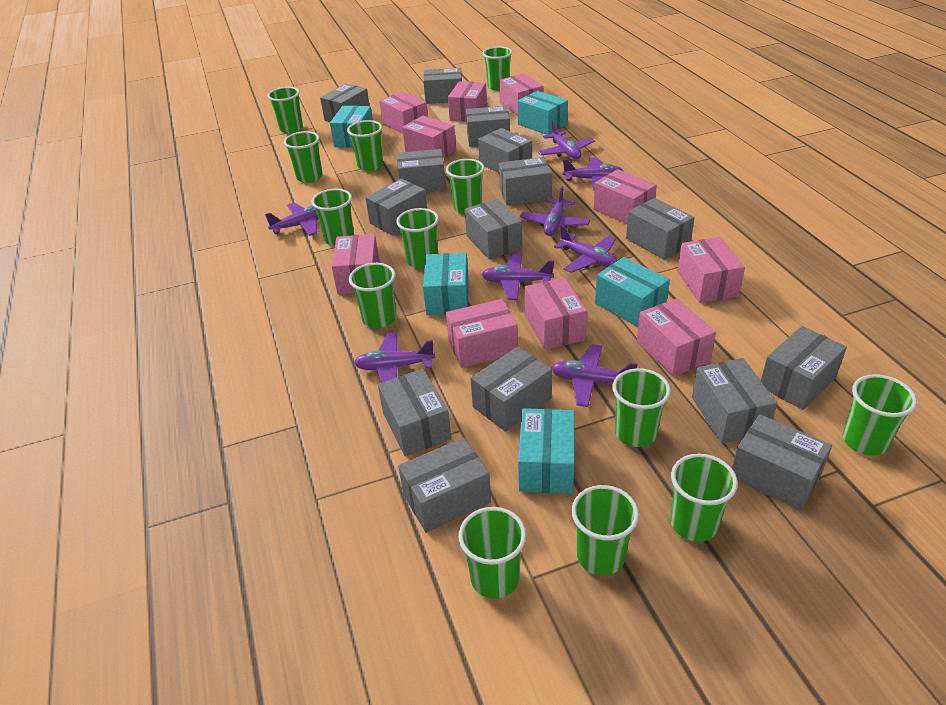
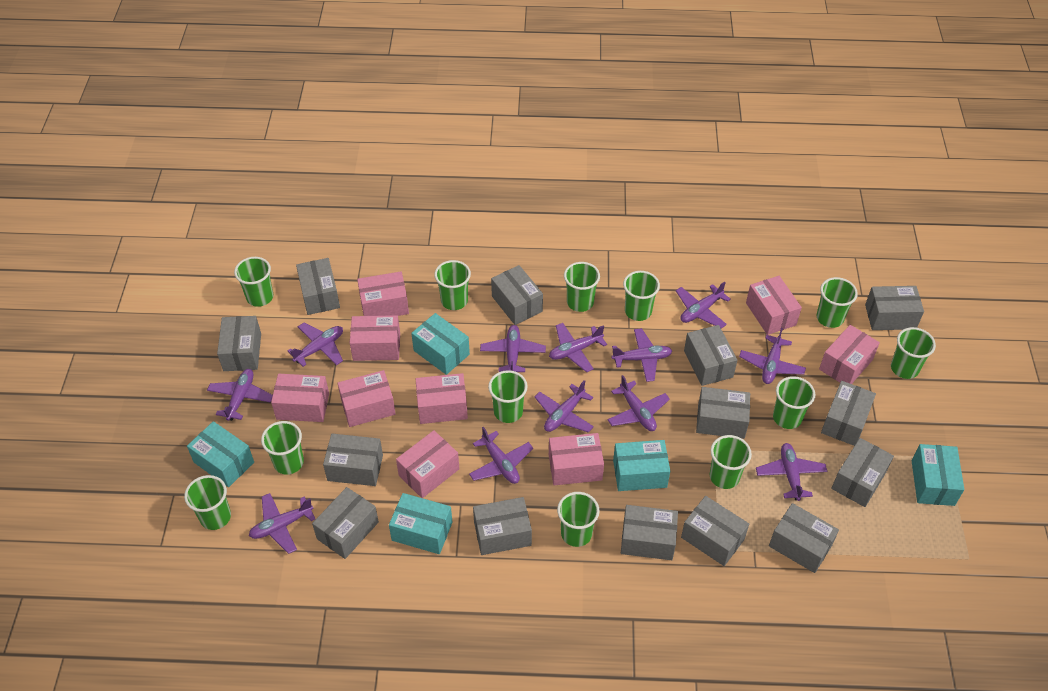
green cup: 13 -> 12
grey box: 15 -> 14
pink box: 10 -> 9
purple plane: 8 -> 12

